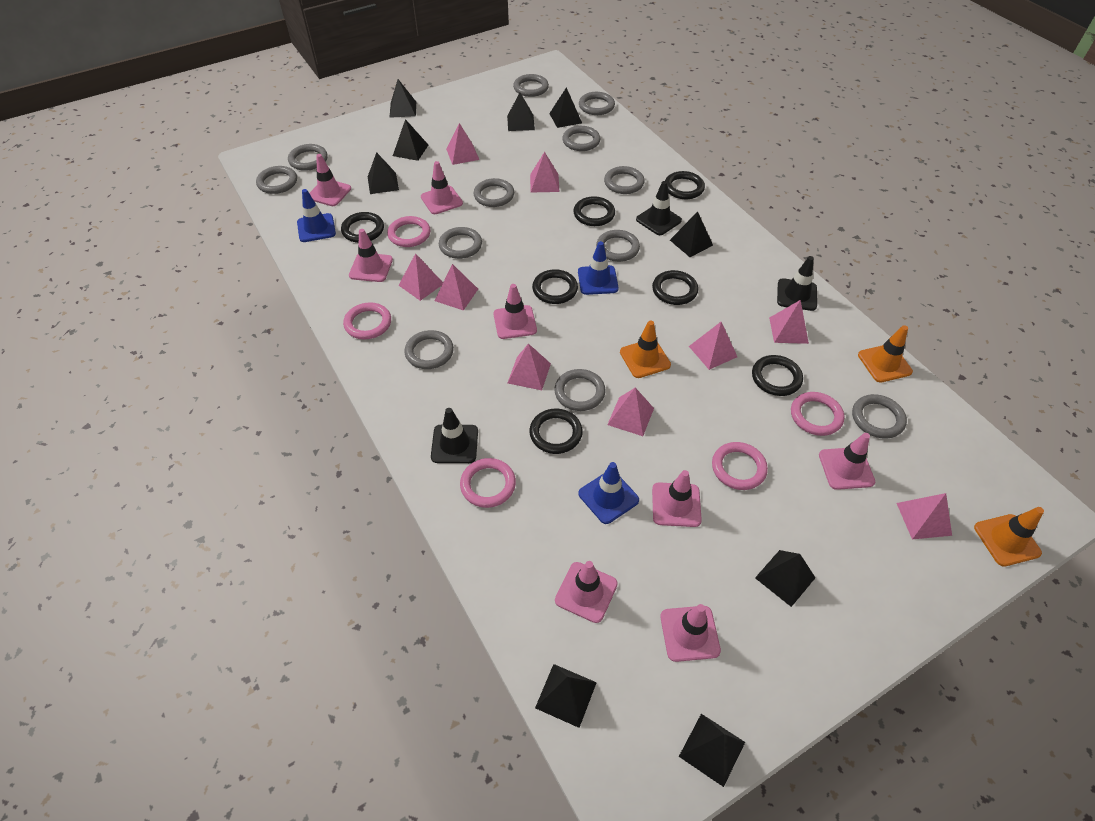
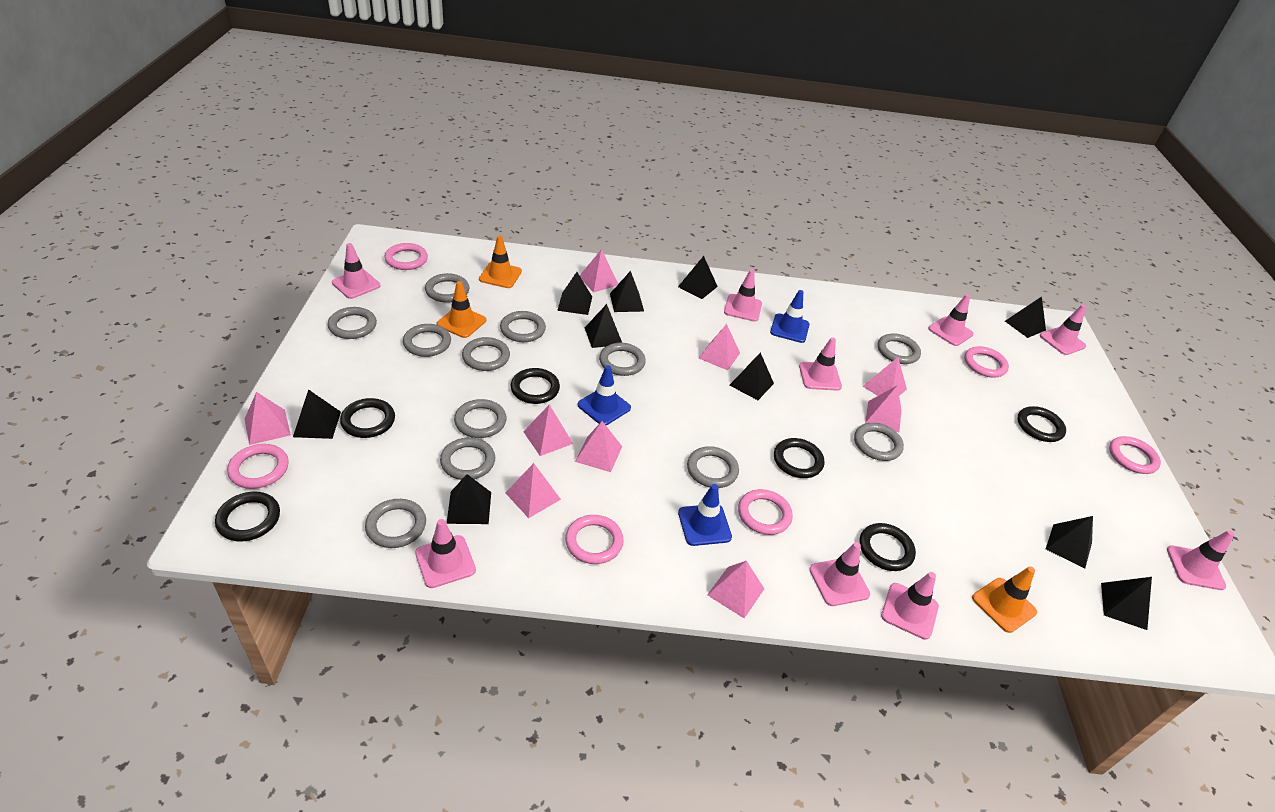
black pyramid: 9 -> 10
black ring: 7 -> 6
black traffic cone: 3 -> 0
pink ring: 5 -> 6
pink traffic cone: 8 -> 9

